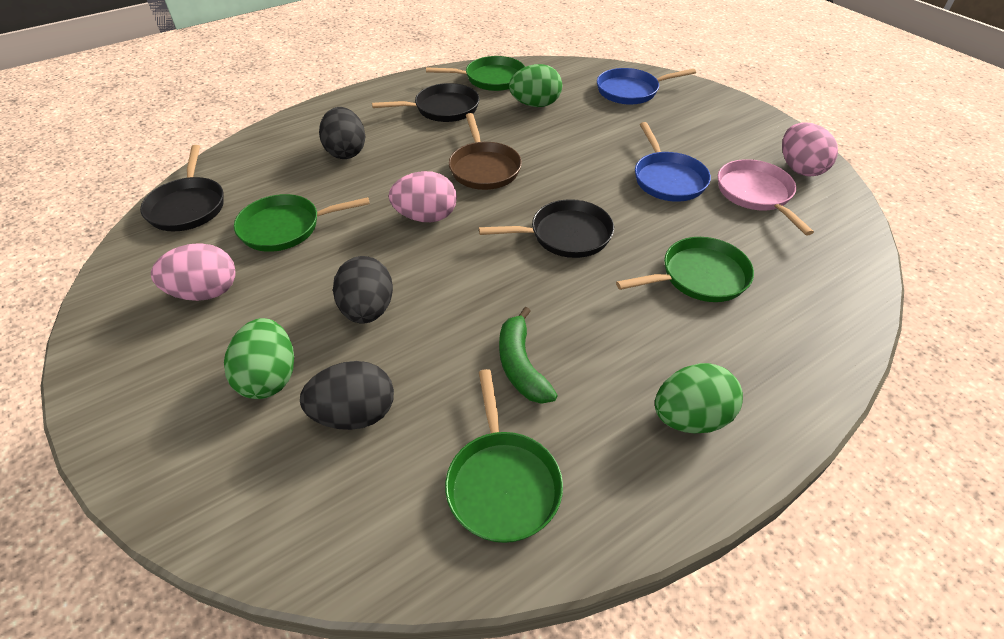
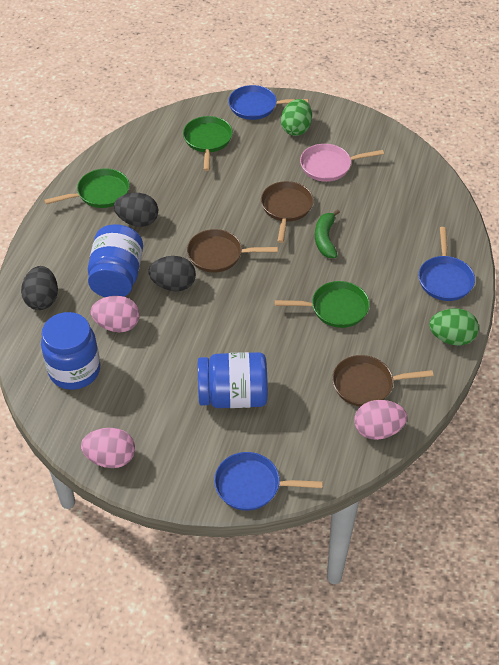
black pan: 3 -> 0
blue jar: 0 -> 3
blue pan: 2 -> 3
brown pan: 1 -> 3
green egg: 3 -> 2
green pan: 4 -> 3

